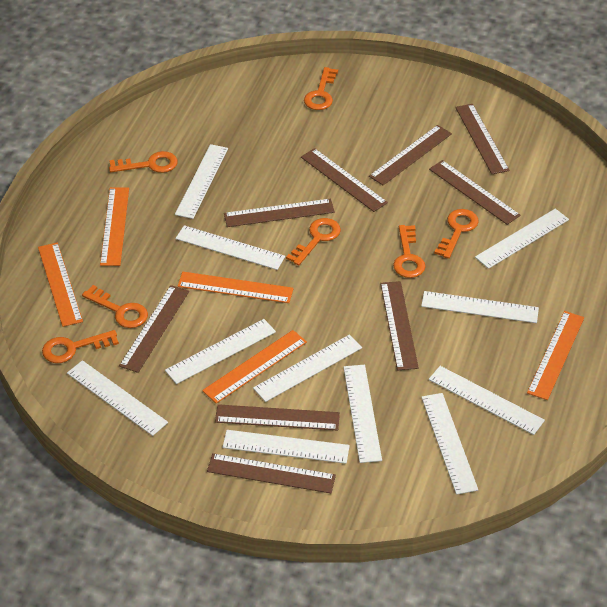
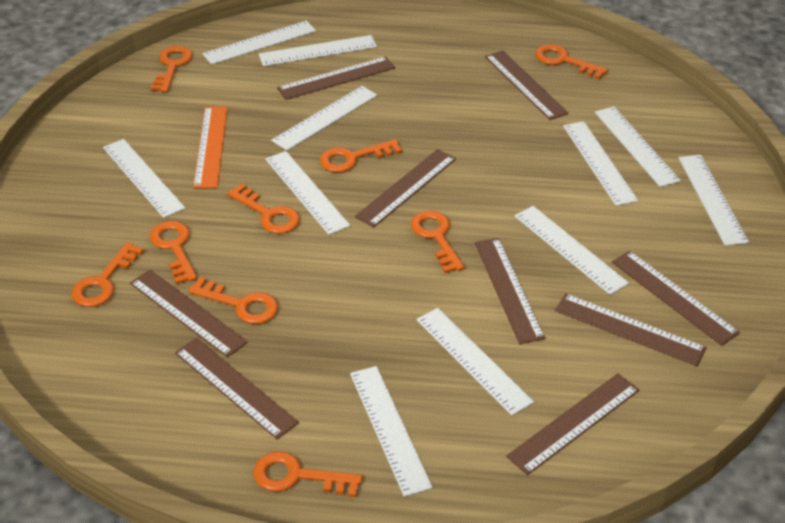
orange key: 7 -> 9
orange ruler: 5 -> 1

